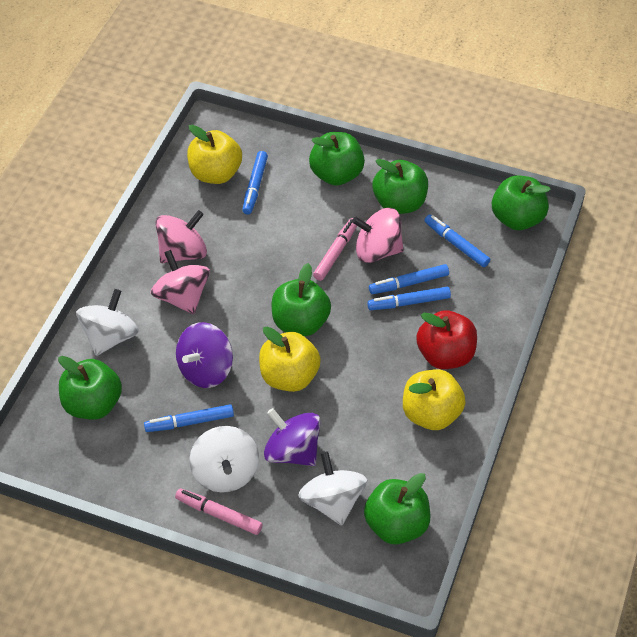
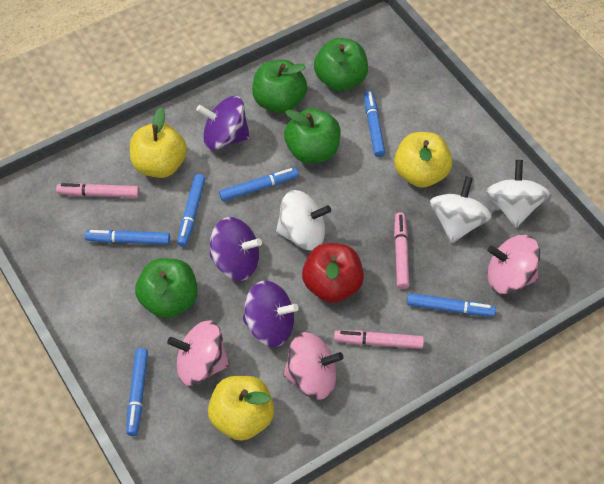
blue marker: 5 -> 6
green apple: 6 -> 4
pink marker: 2 -> 3
purple spinning top: 2 -> 3

